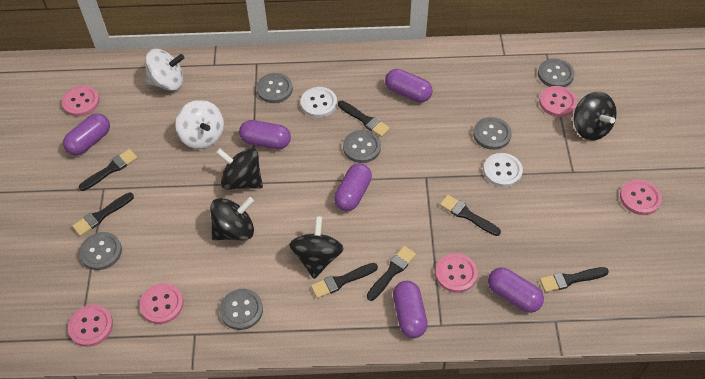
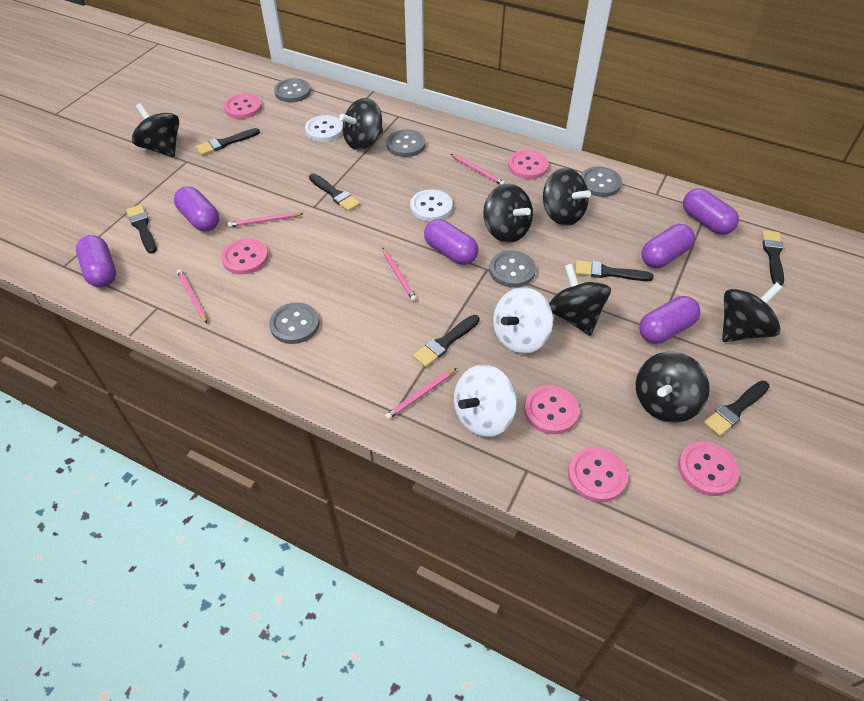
black spinning top: 4 -> 7
grey button: 6 -> 5
pink pencil: 0 -> 5

